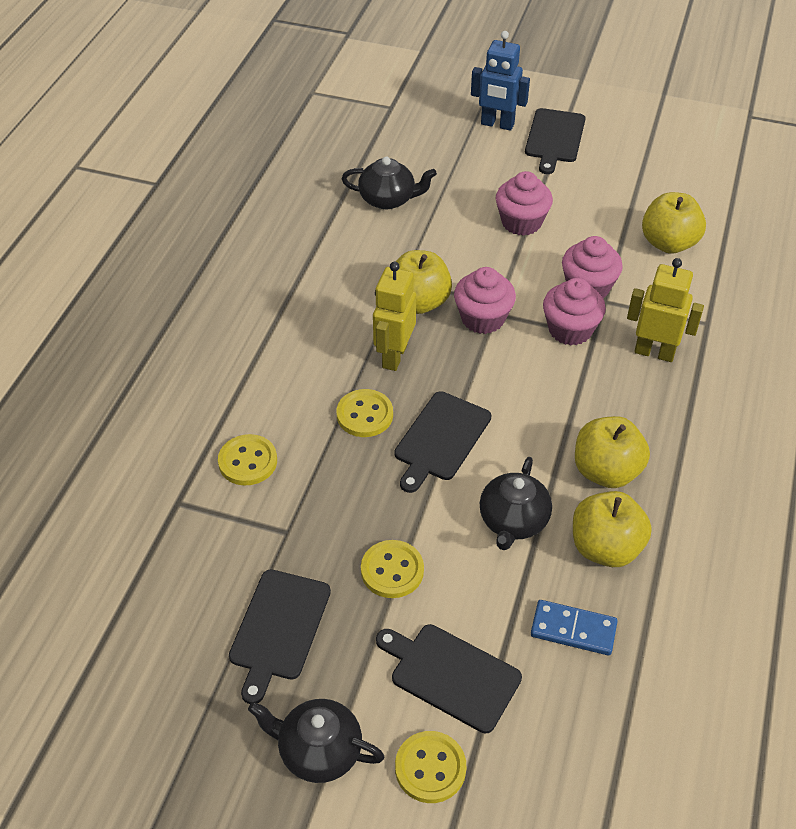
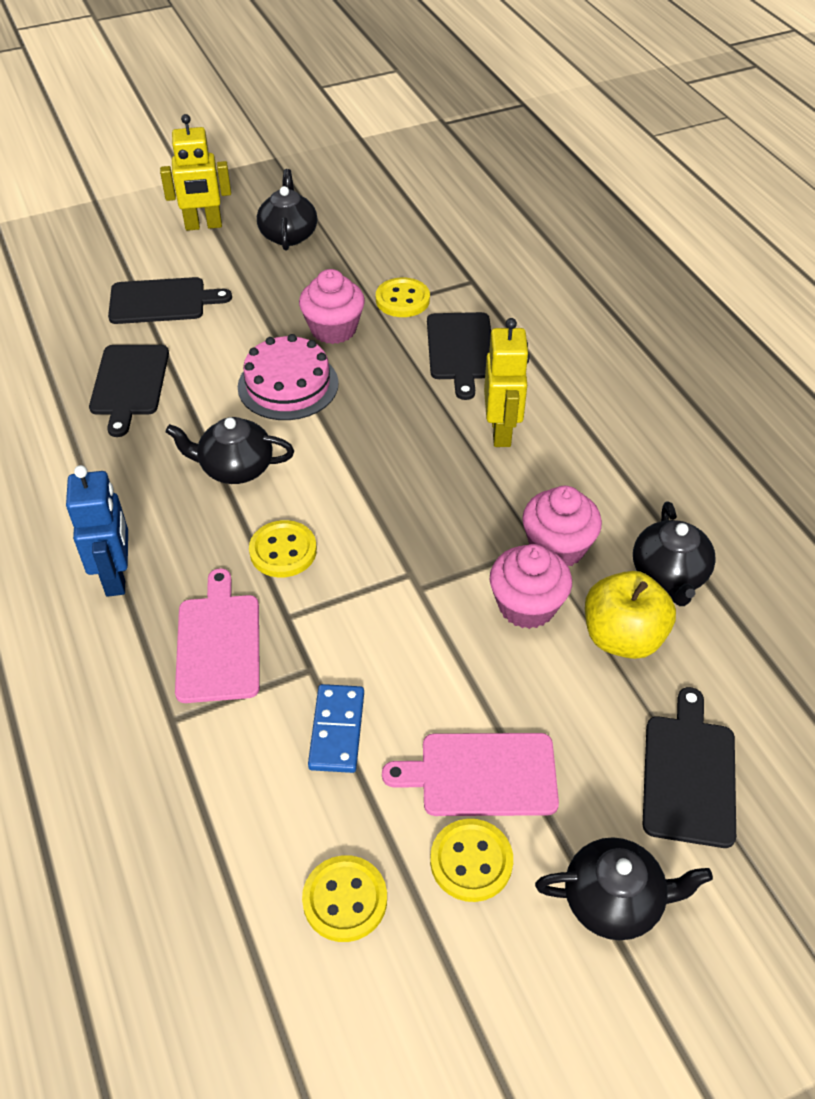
black teapot: 3 -> 4
pink cake: 0 -> 1
pink cupcake: 4 -> 3
pink cutting board: 0 -> 2
yellow apple: 4 -> 1

